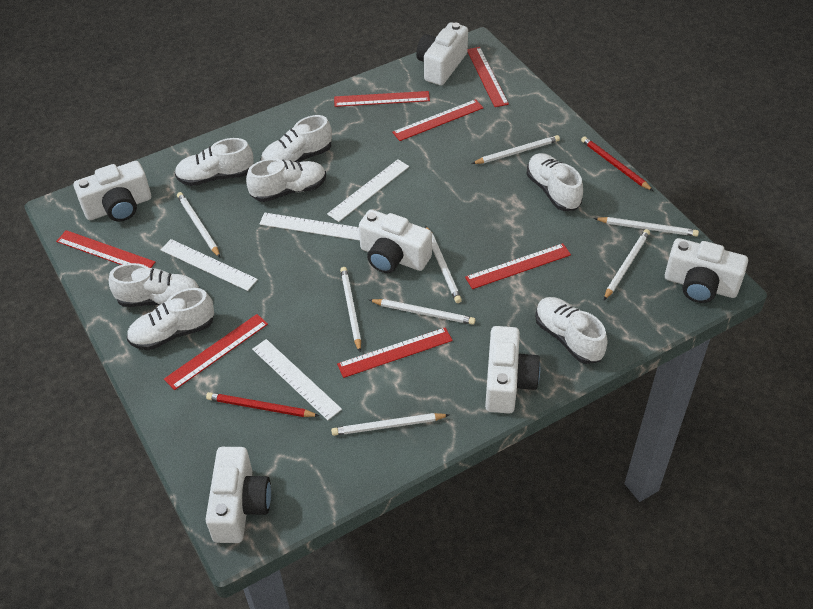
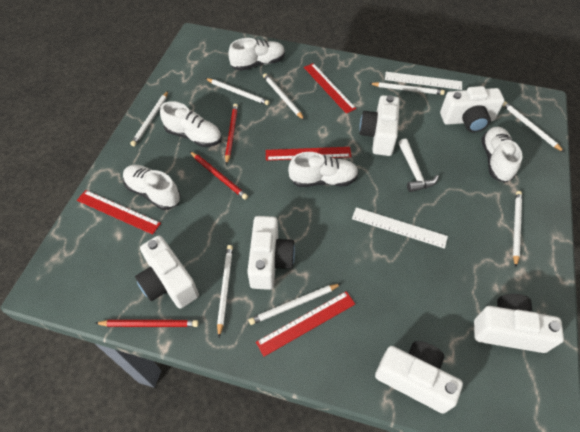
red pencil: 2 -> 3
red ruler: 7 -> 4
white hammer: 0 -> 1
white ruler: 4 -> 2
white shoe: 7 -> 5

